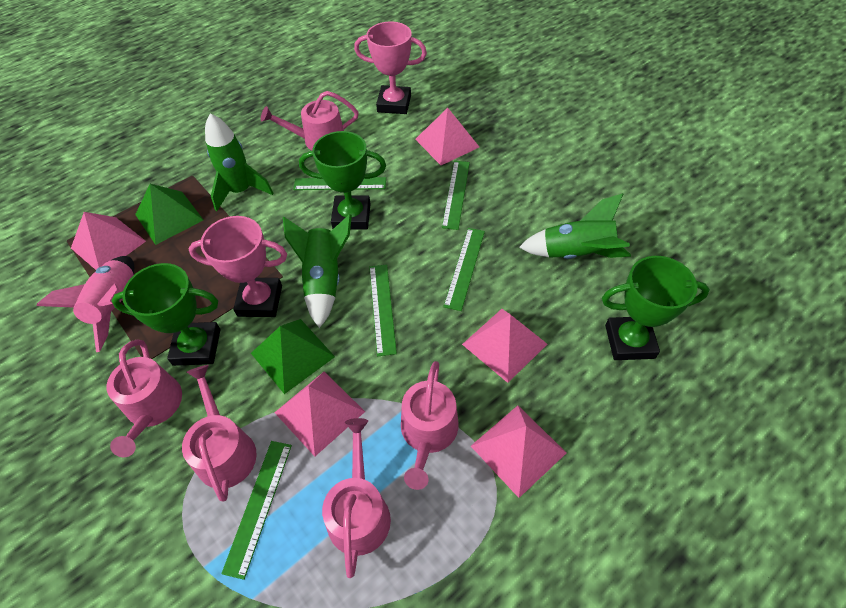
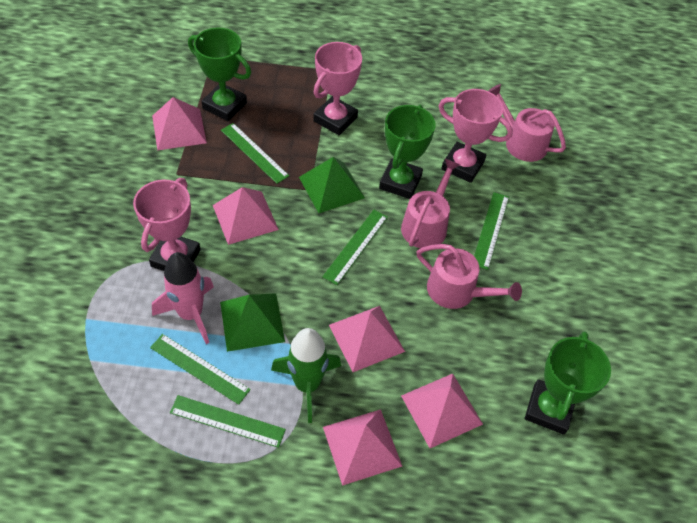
green rocket: 3 -> 1
pink trophy: 2 -> 3
pink watering can: 5 -> 3

